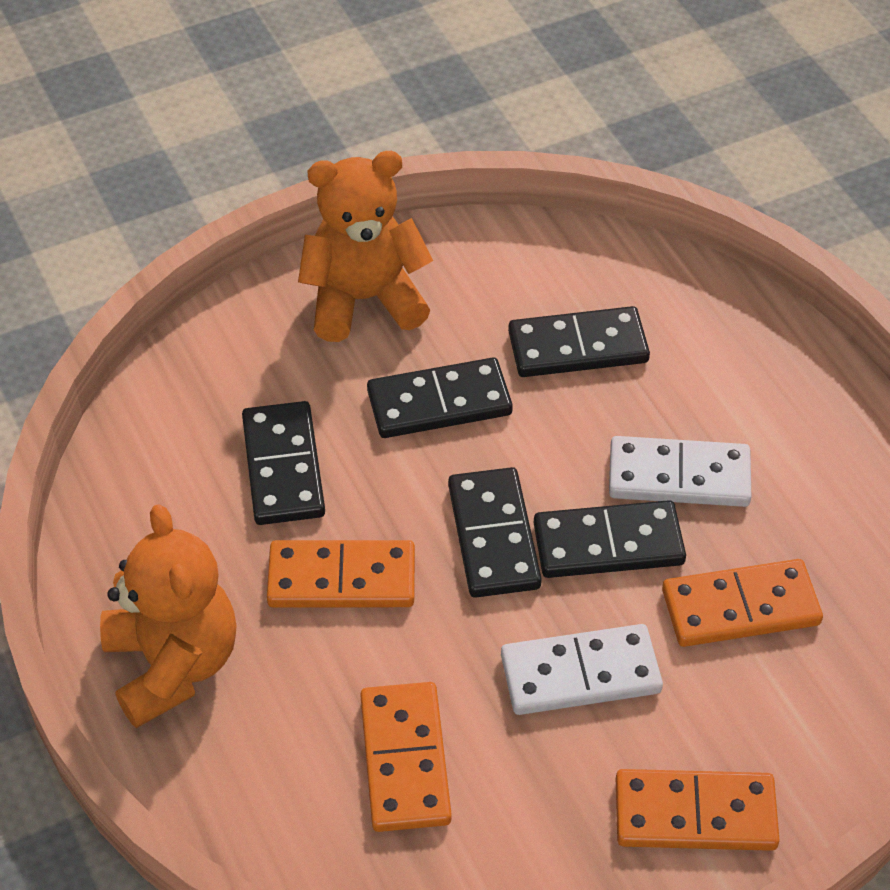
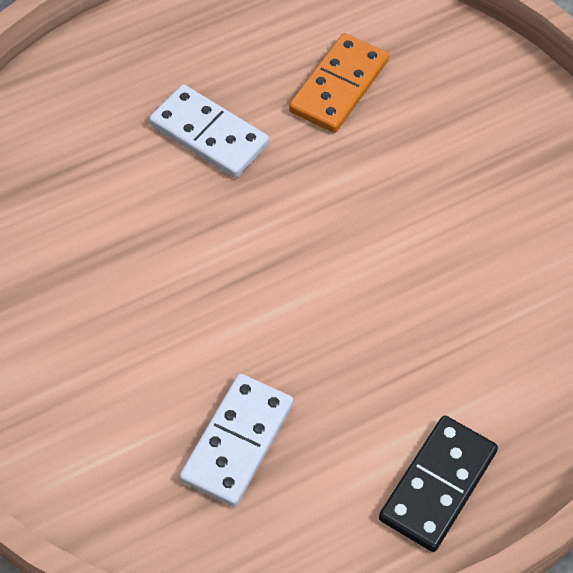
black domino: 5 -> 1
orange domino: 4 -> 1
orange teddy bear: 2 -> 0

